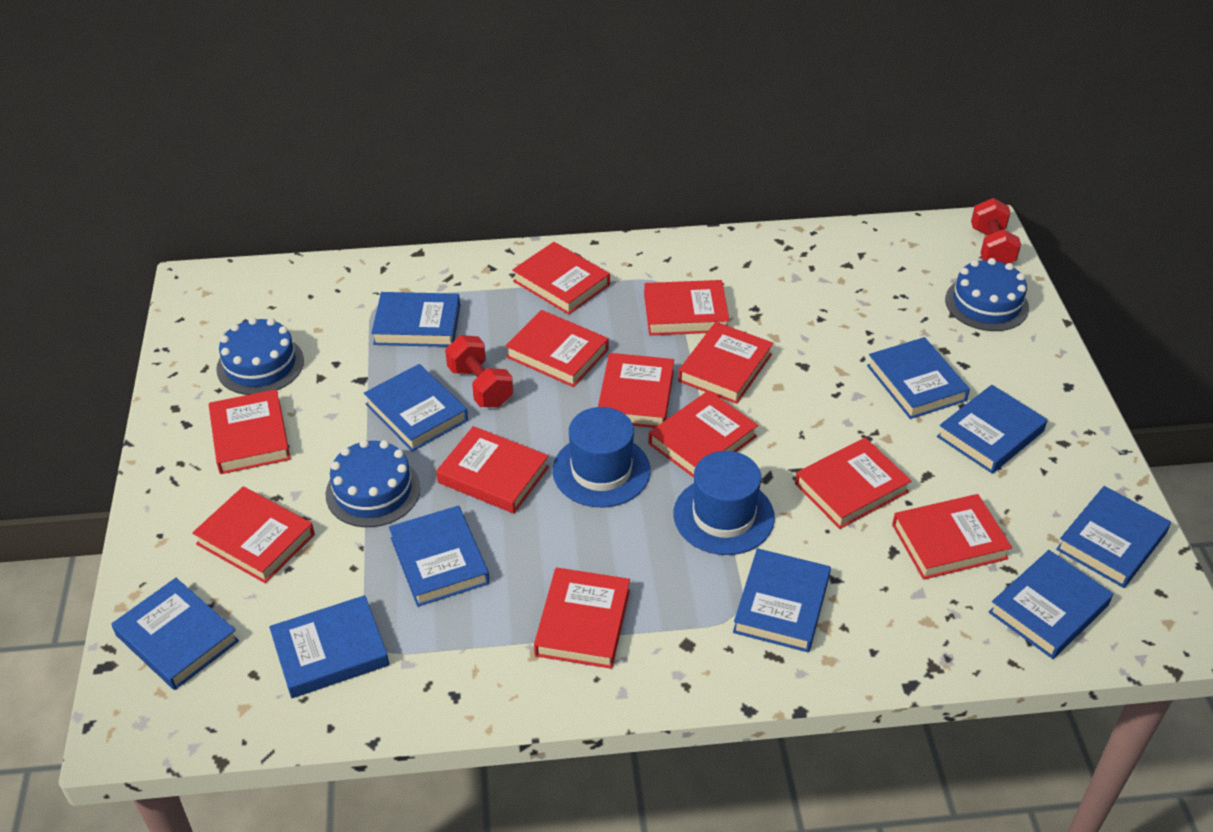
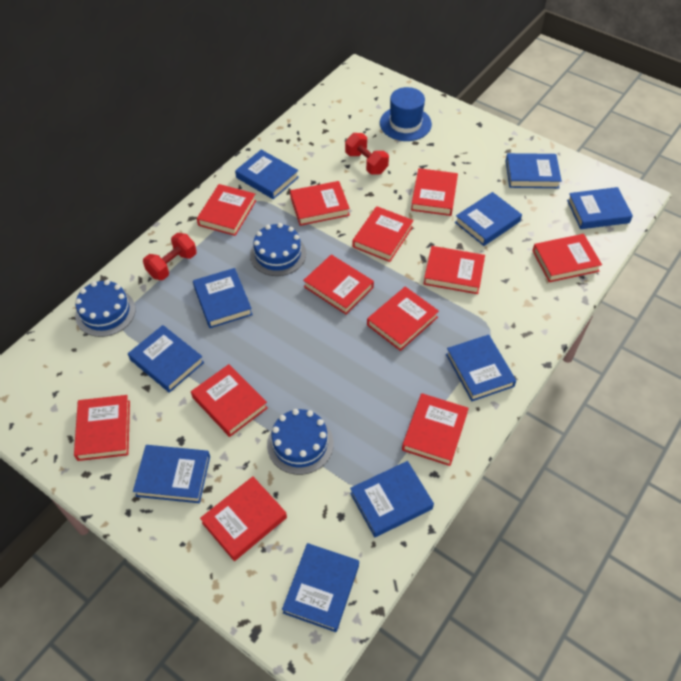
blue hat: 2 -> 1

